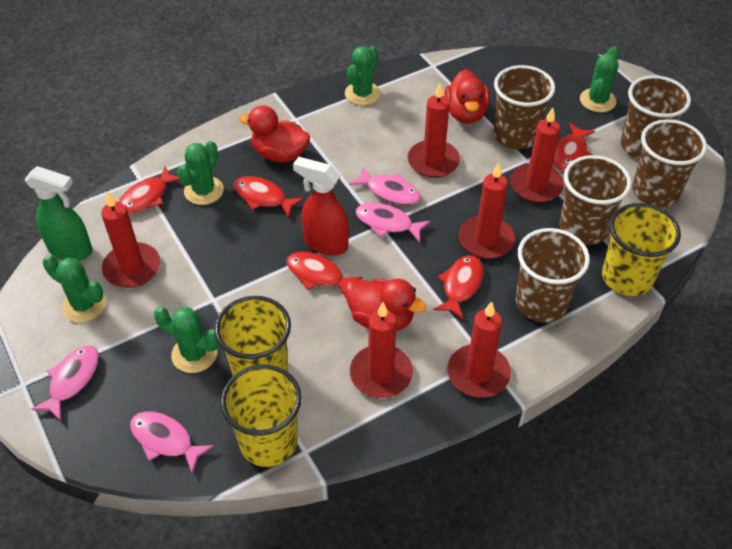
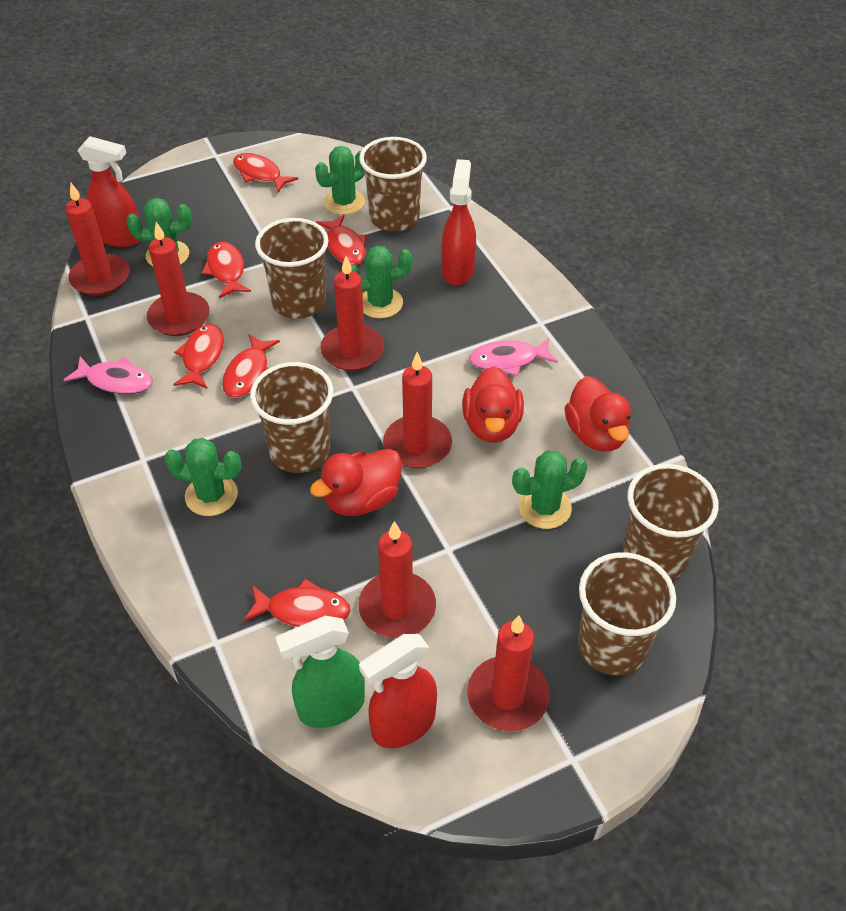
pink fish: 4 -> 2
red fish: 5 -> 6
red spray bottle: 1 -> 3
yellow cup: 3 -> 0

